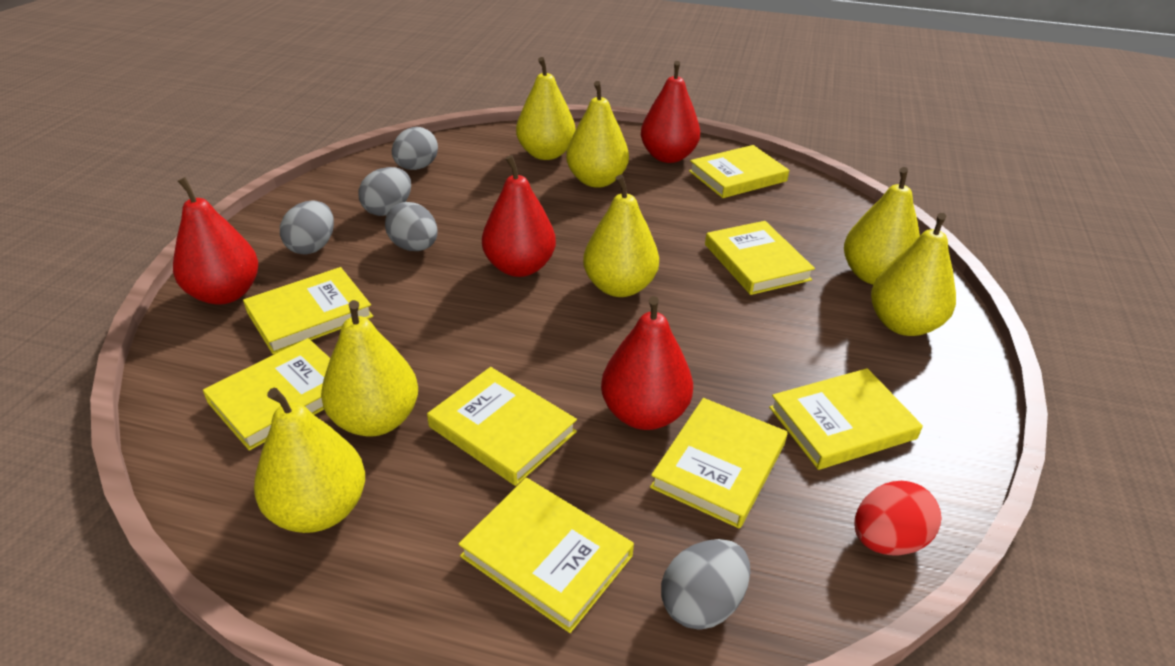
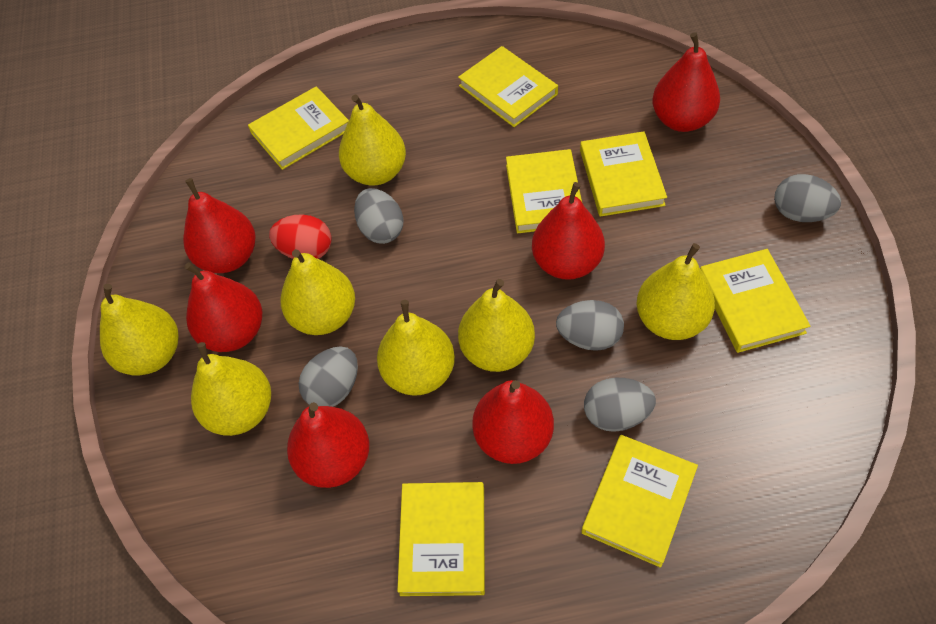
red pear: 4 -> 6
yellow book: 8 -> 7

